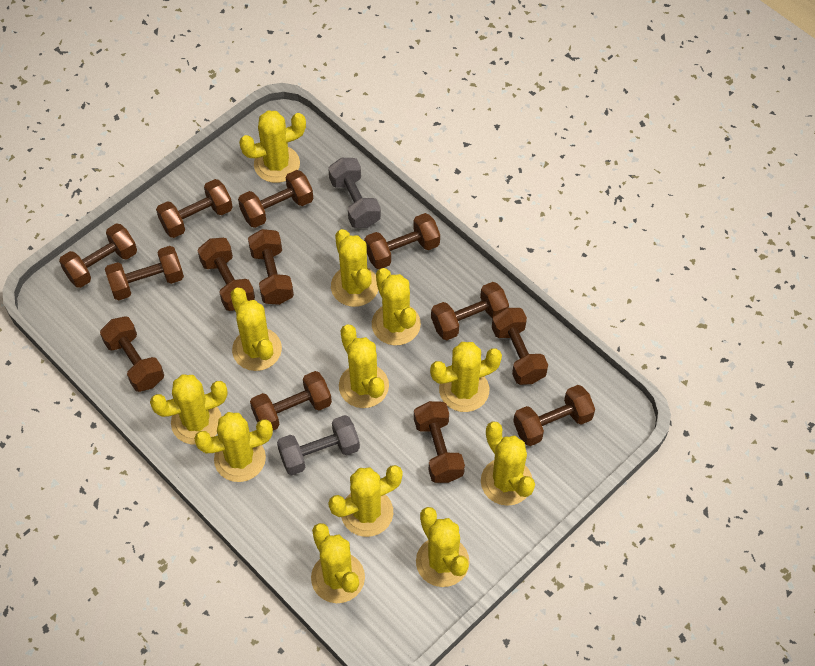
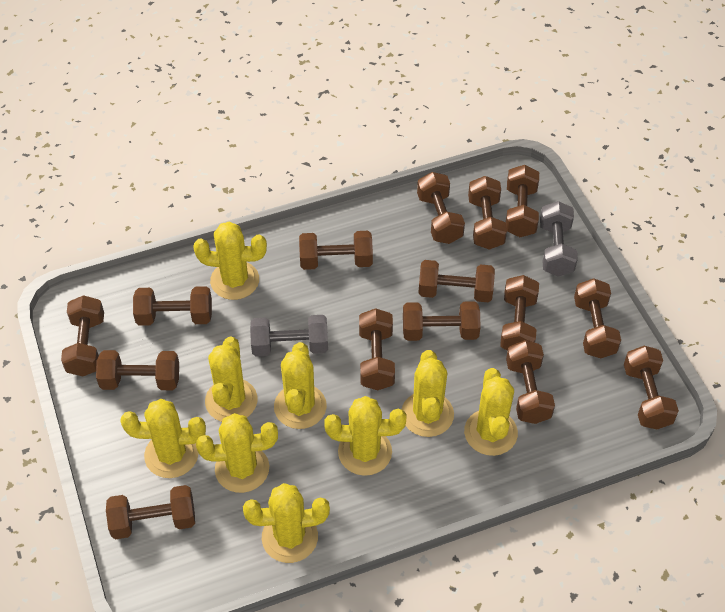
brown dumbbell: 13 -> 15
yellow cactus: 12 -> 9

